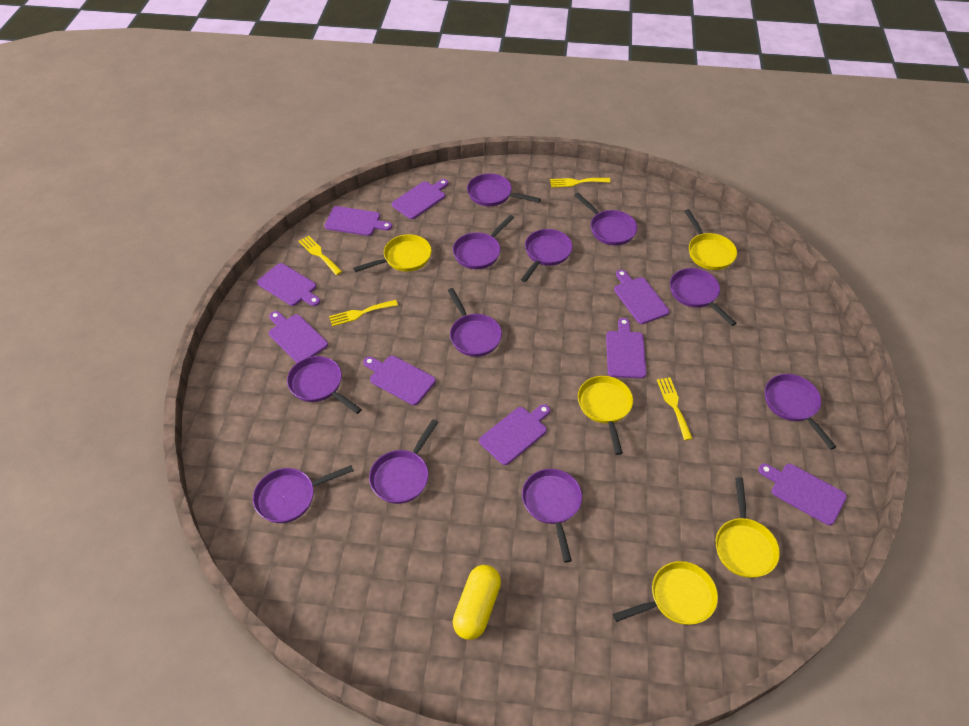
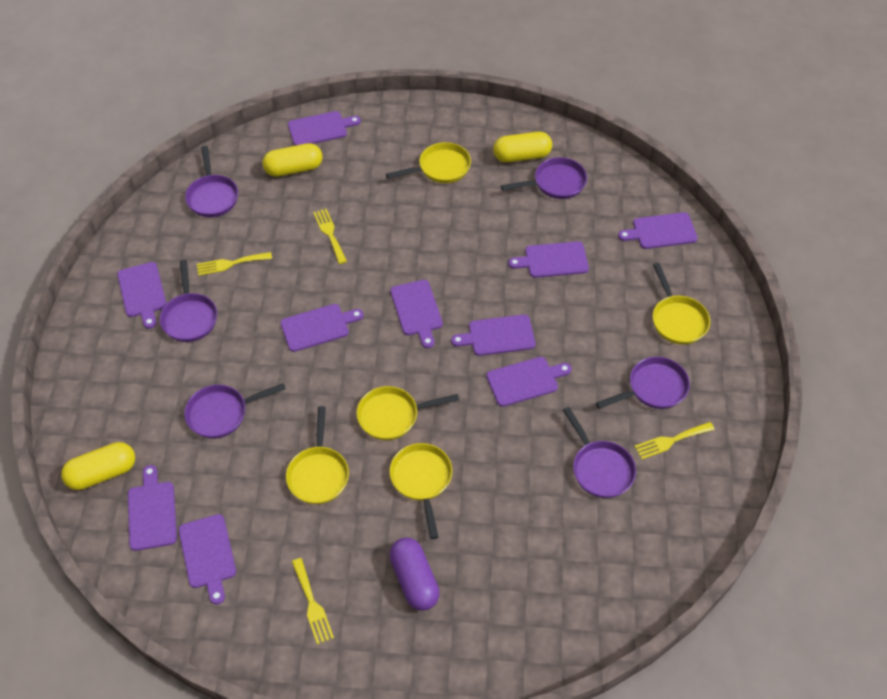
purple capsule: 0 -> 1
purple cutting board: 9 -> 10
purple pan: 11 -> 6
yellow capsule: 1 -> 3

